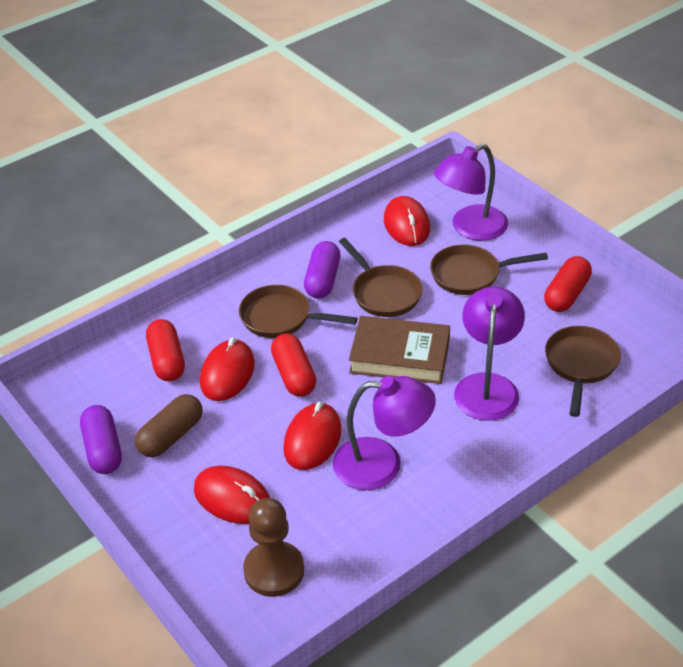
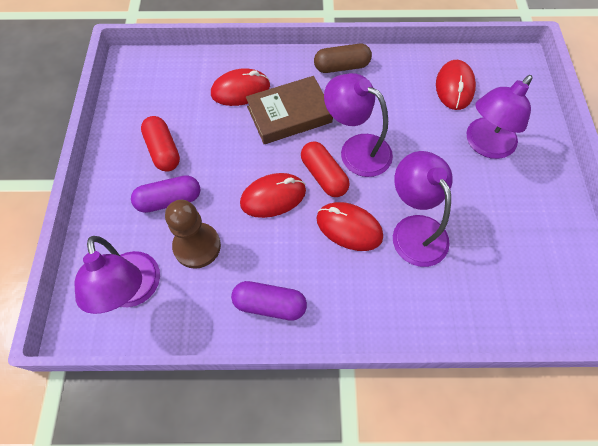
brown pan: 4 -> 0
purple lamp: 3 -> 4
red capsule: 3 -> 2

